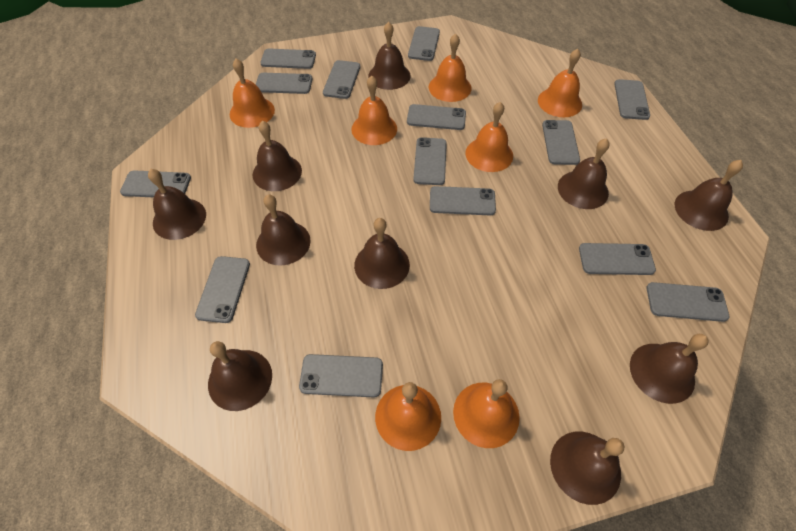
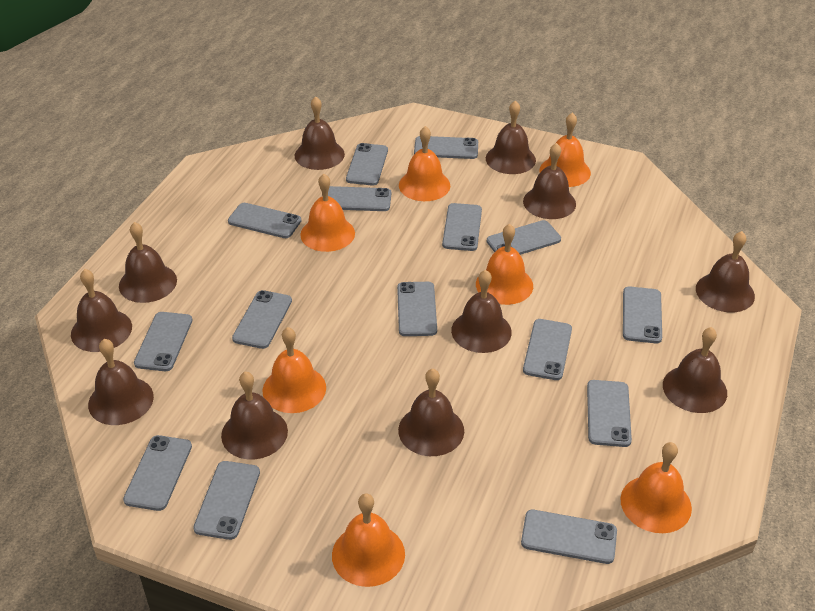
brown bell: 10 -> 11
grey phone: 14 -> 15

